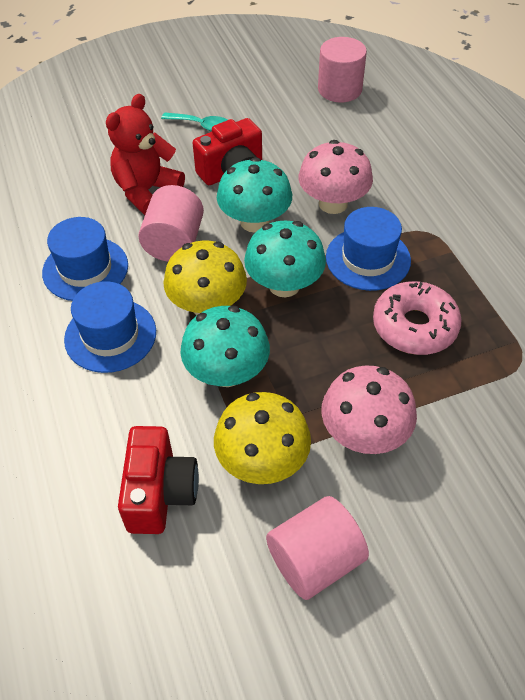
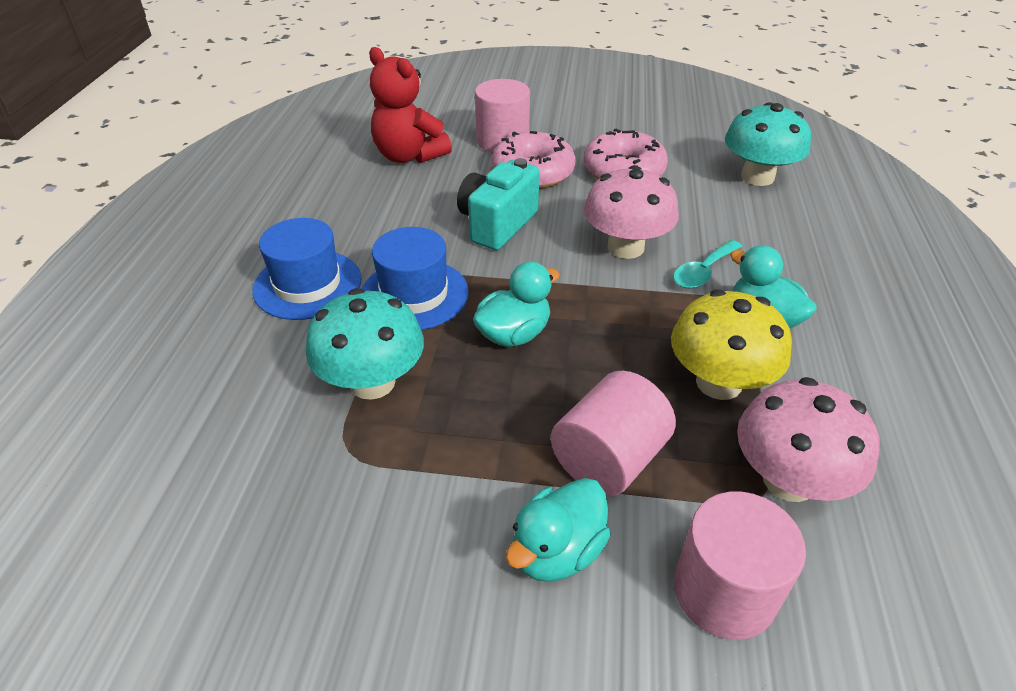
blue hat: 3 -> 2
pink donut: 1 -> 2
red camera: 2 -> 0
turquoise camera: 0 -> 1
turquoise duck: 0 -> 3
turquoise mushroom: 3 -> 2
yellow mushroom: 2 -> 1

